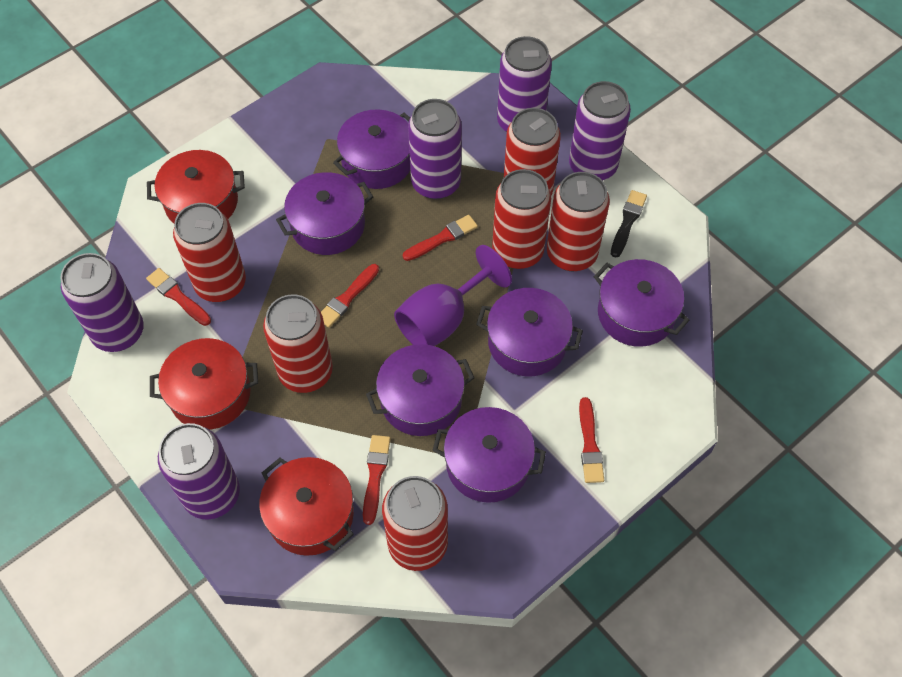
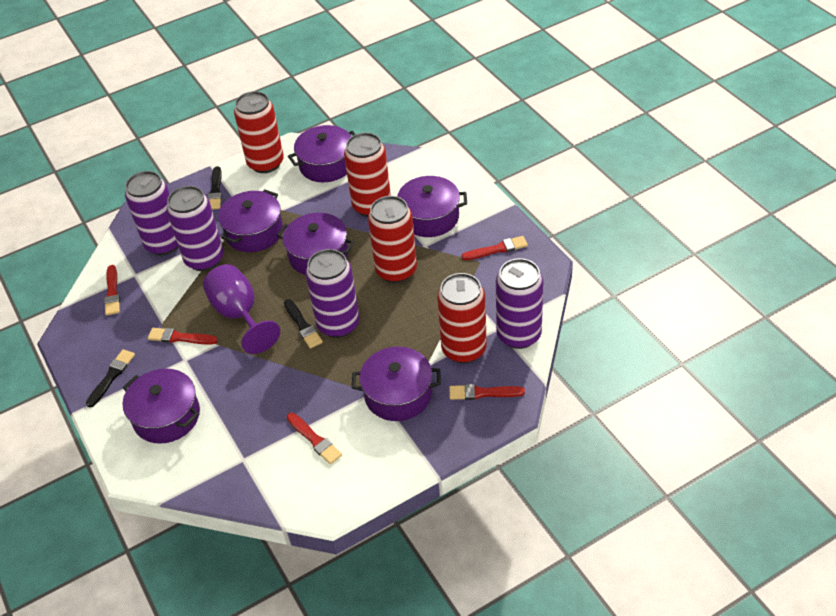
black brush: 1 -> 3
purple can: 5 -> 4
red can: 6 -> 4
red pot: 3 -> 0

